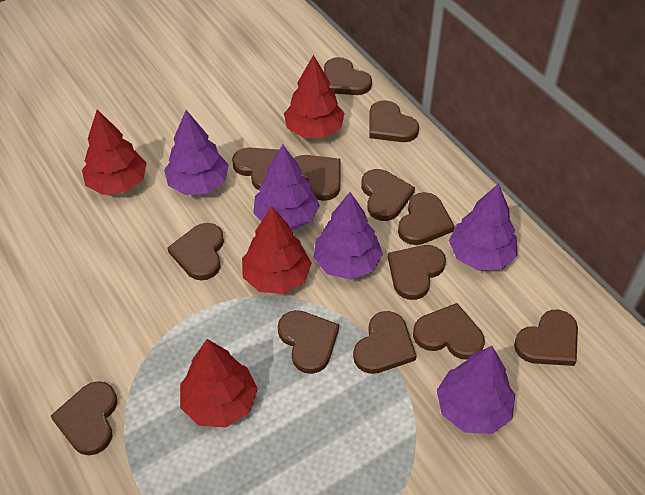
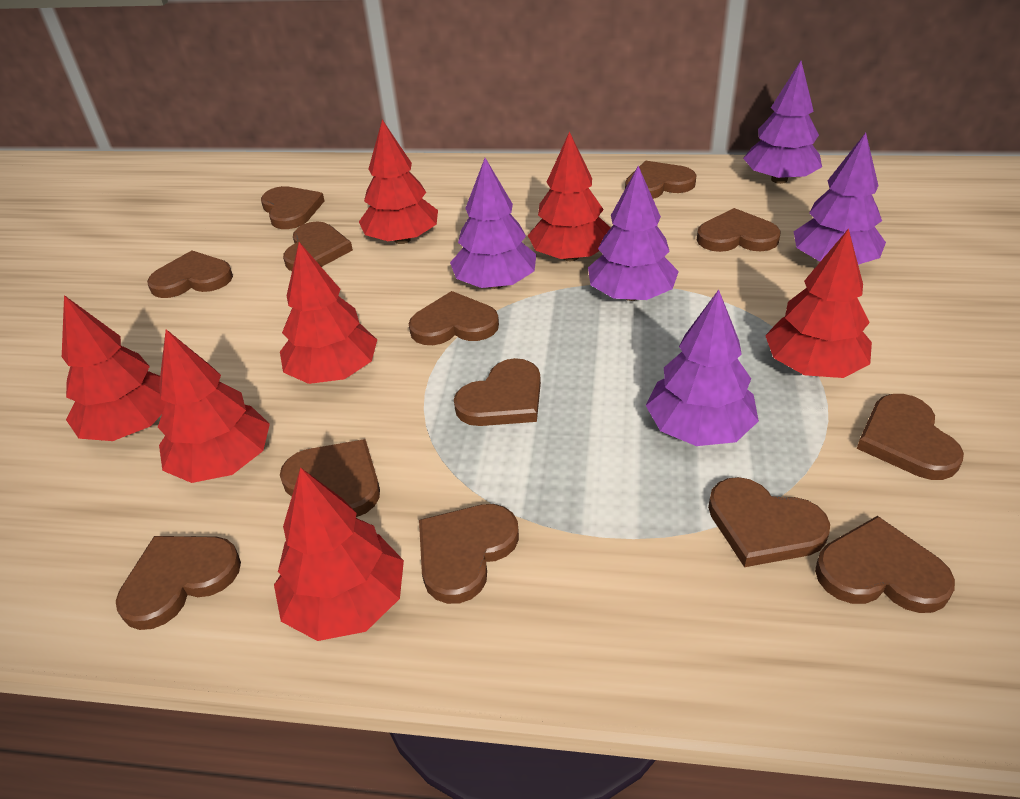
red tree: 4 -> 7

